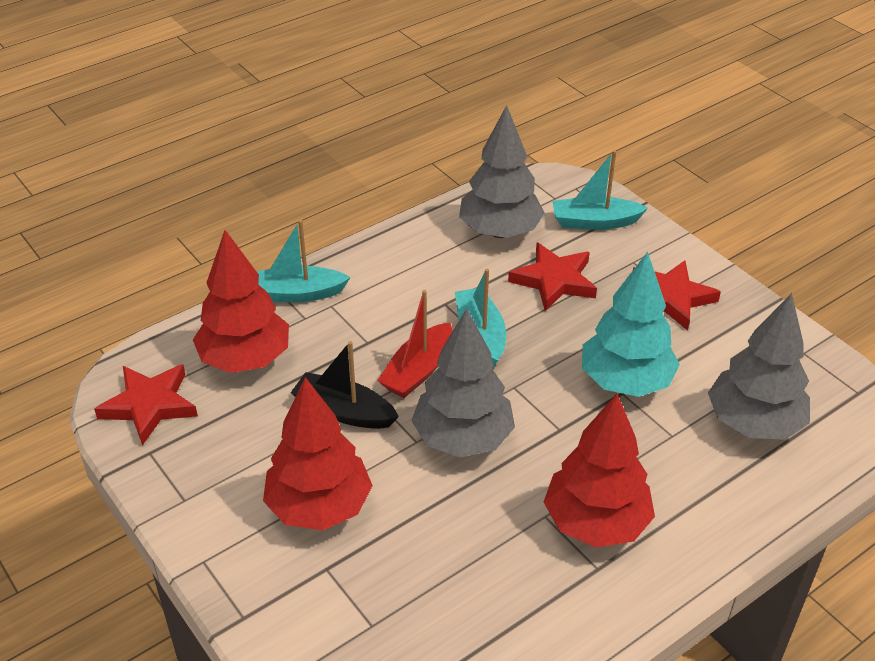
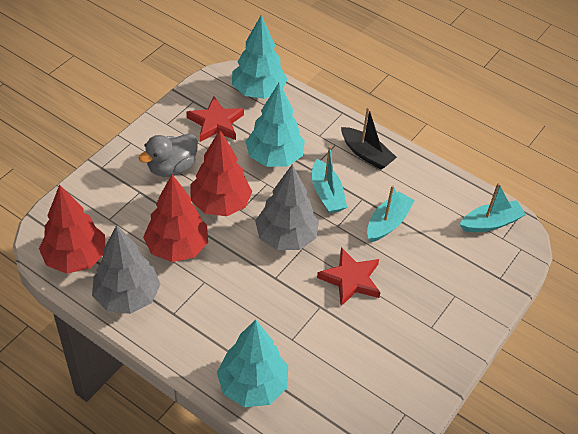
grey duck: 0 -> 1
grey tree: 3 -> 2
red boat: 1 -> 0
red star: 3 -> 2
turquoise tree: 1 -> 3

